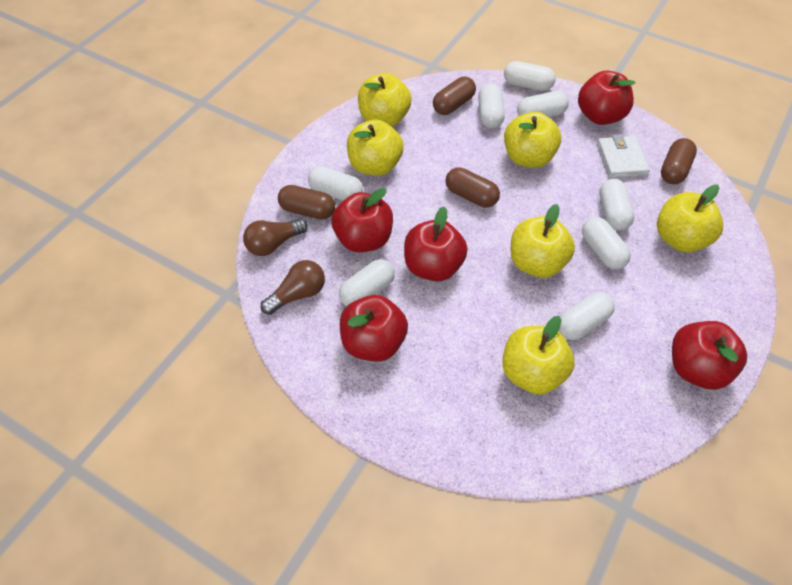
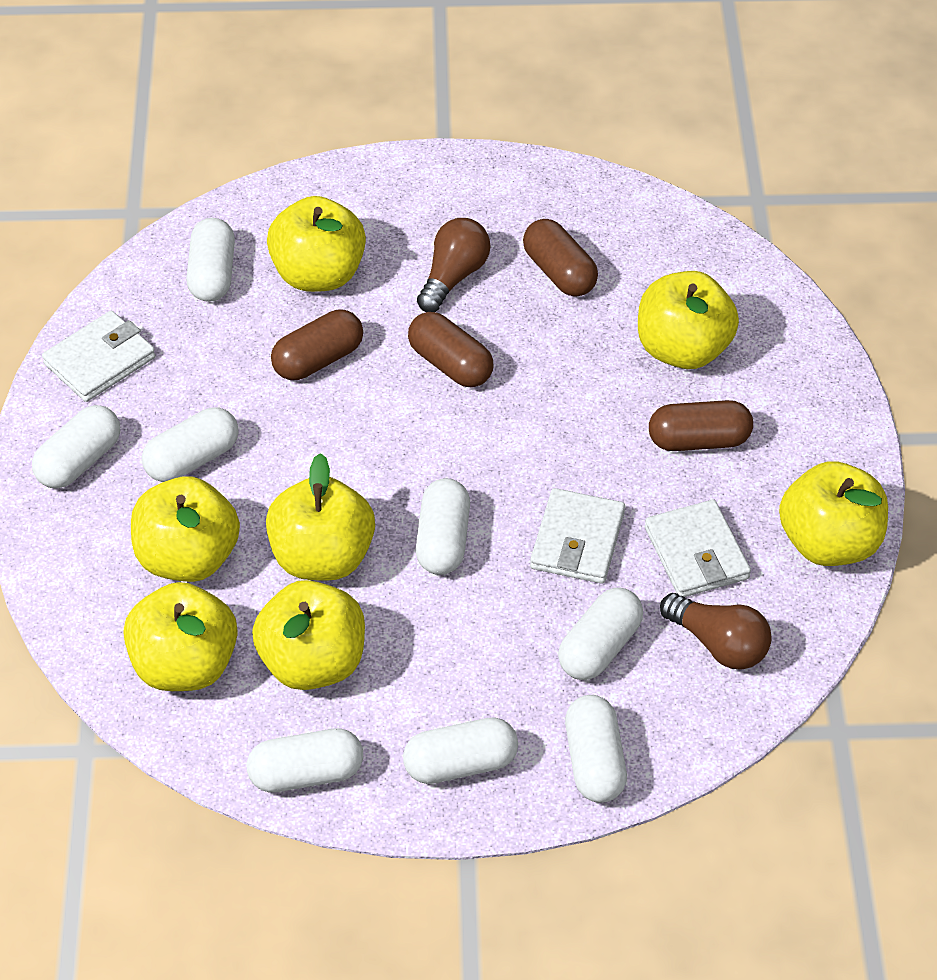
red apple: 5 -> 0
white wallet: 1 -> 3
yellow apple: 6 -> 7

